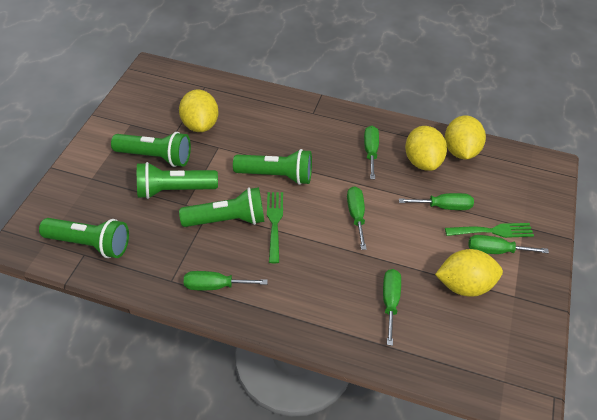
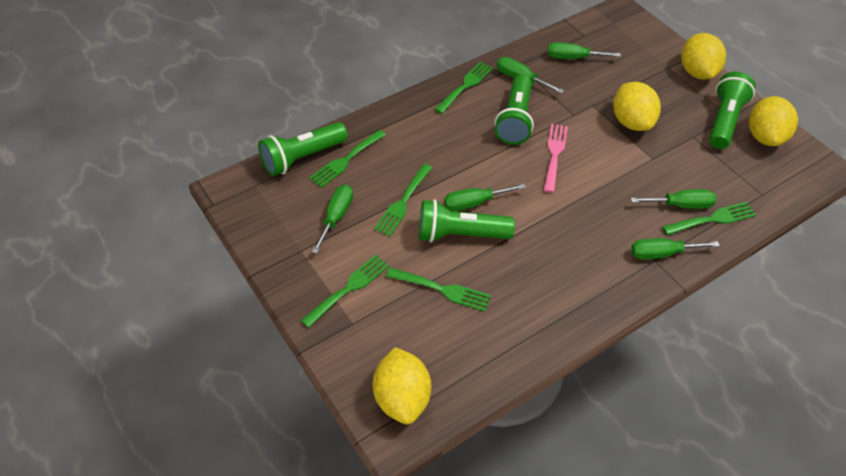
green flashlight: 5 -> 4
green fork: 2 -> 6
pink fork: 0 -> 1

